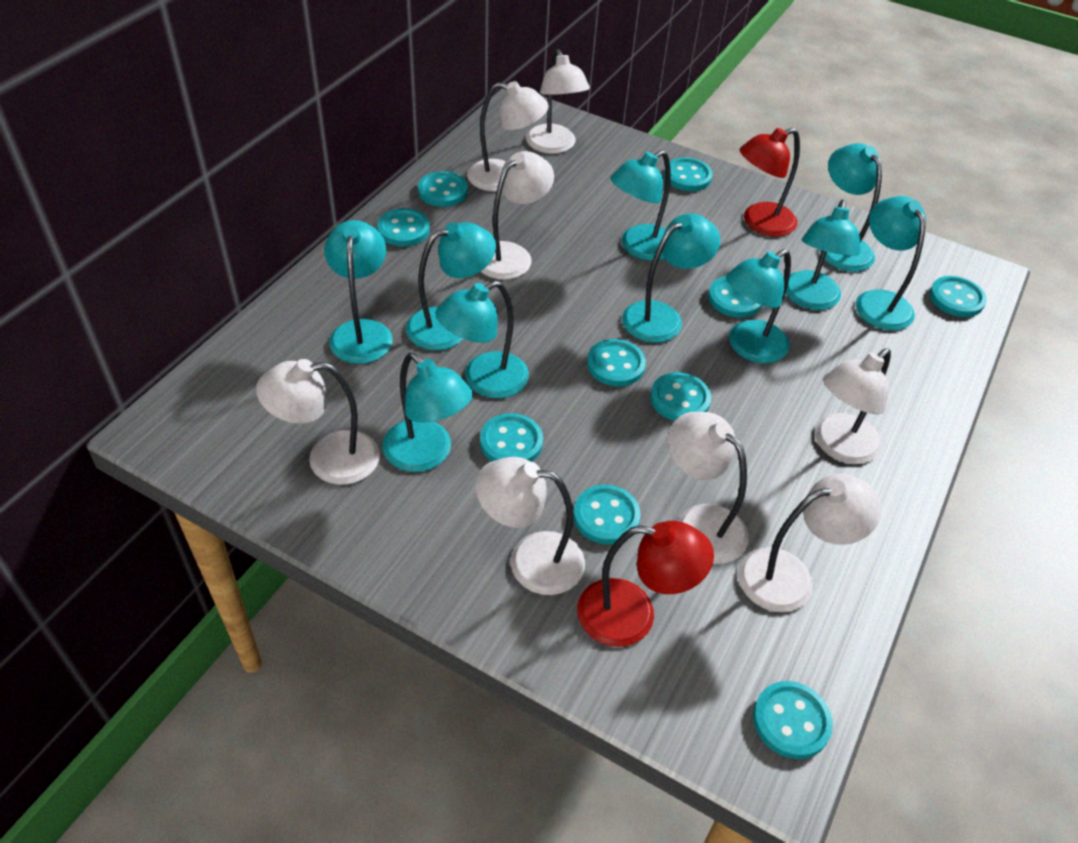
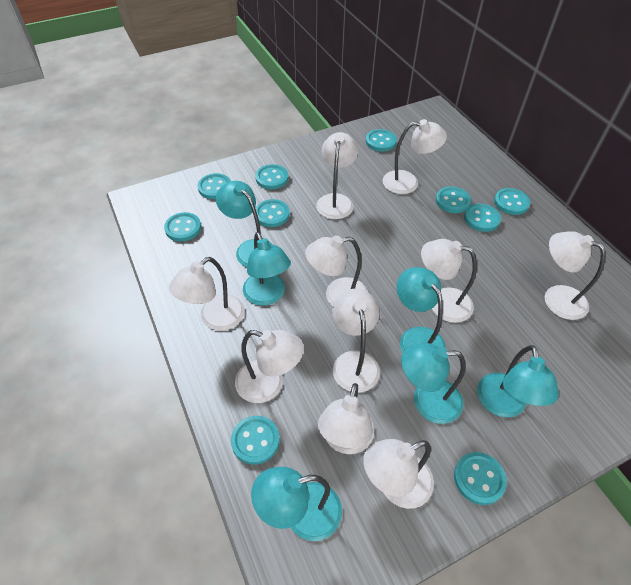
red lamp: 2 -> 0
turquoise lamp: 10 -> 6
white lamp: 8 -> 10

